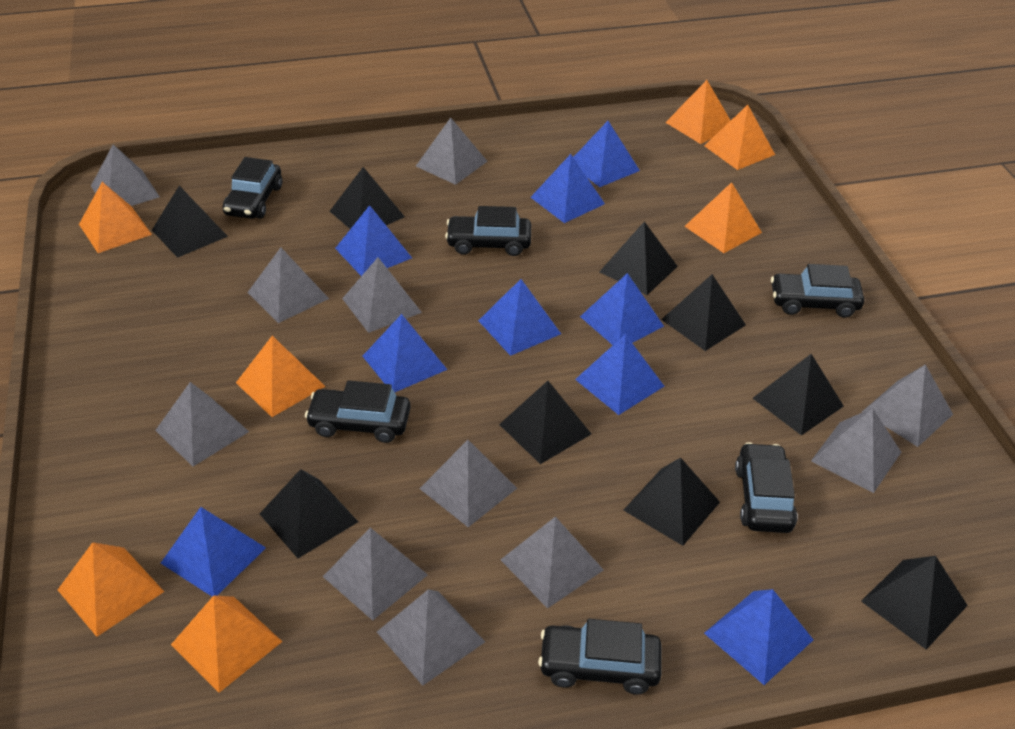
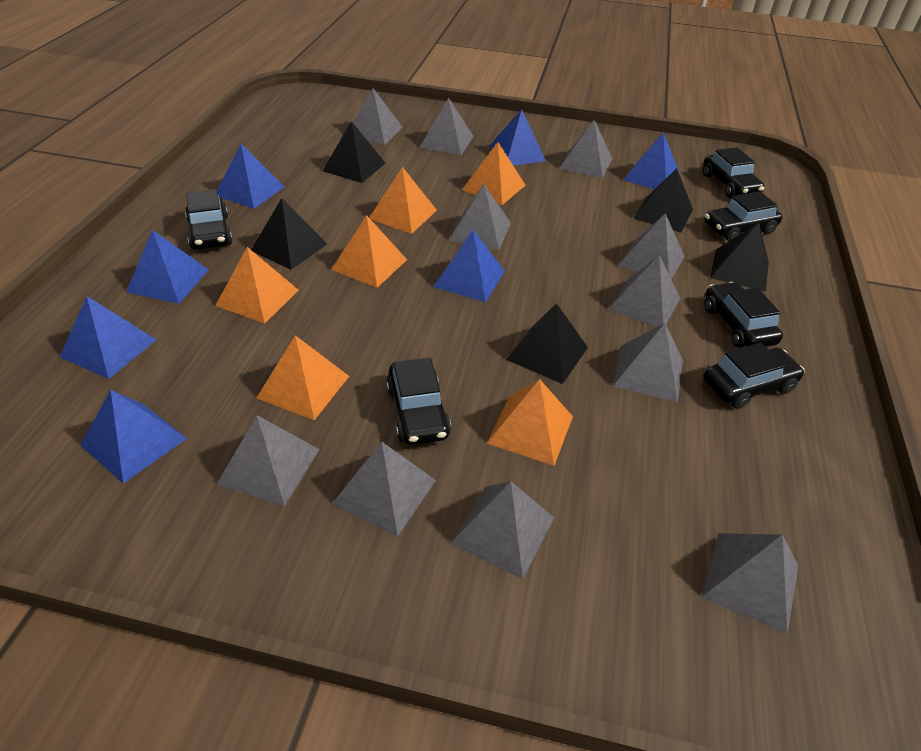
black pyramid: 9 -> 5
blue pyramid: 9 -> 7
orange pyramid: 7 -> 6

